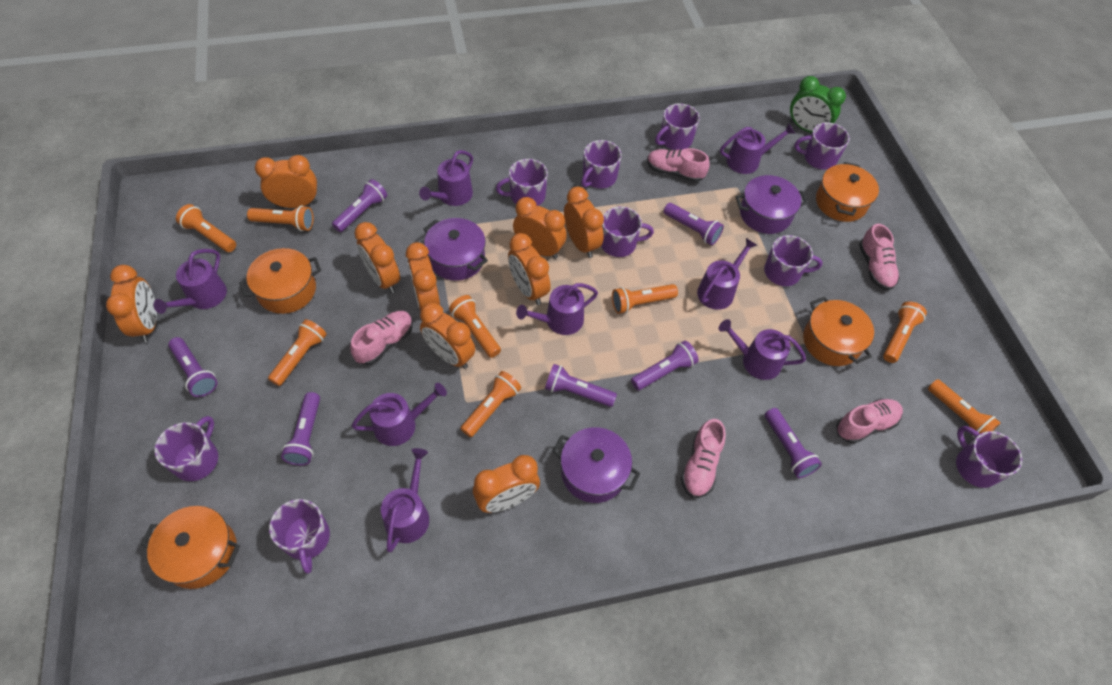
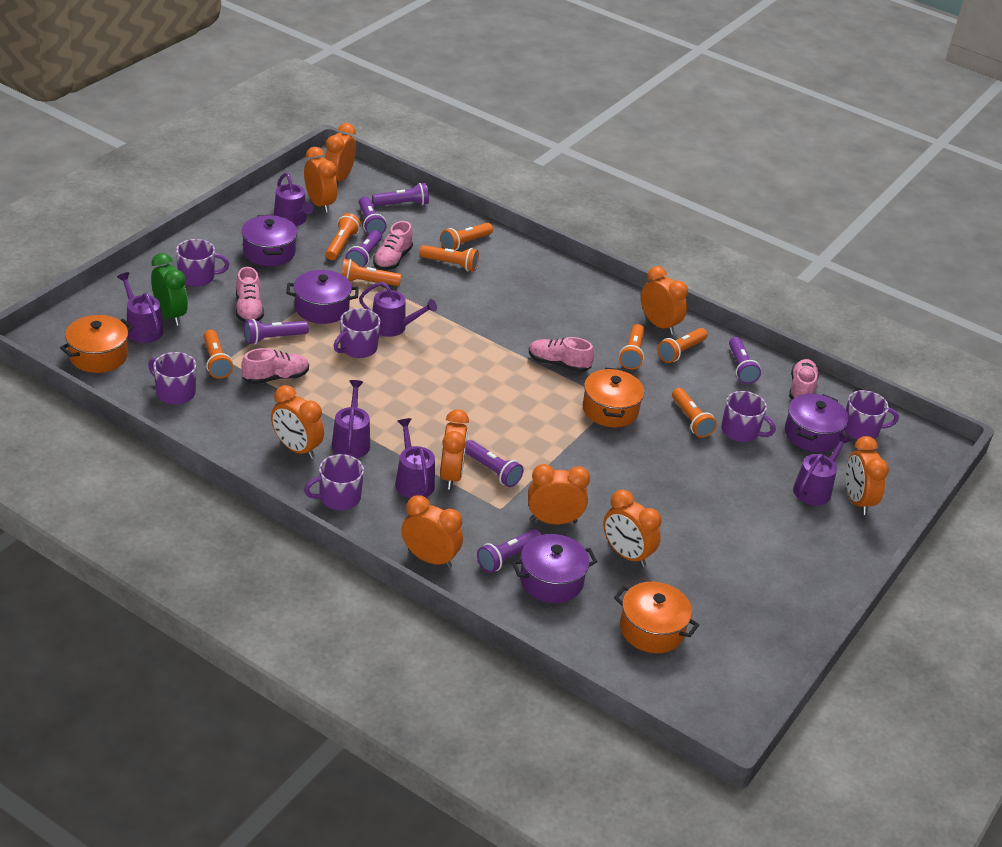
orange pot: 4 -> 3
purple mug: 9 -> 6
purple pot: 3 -> 4
purple watering can: 8 -> 6

